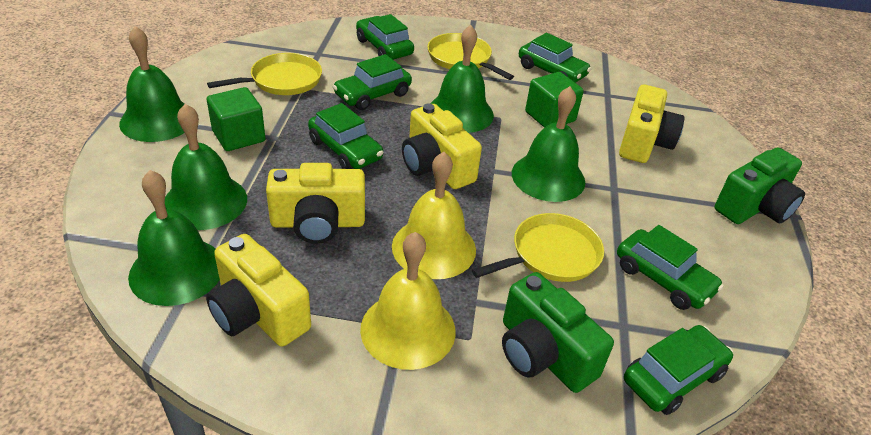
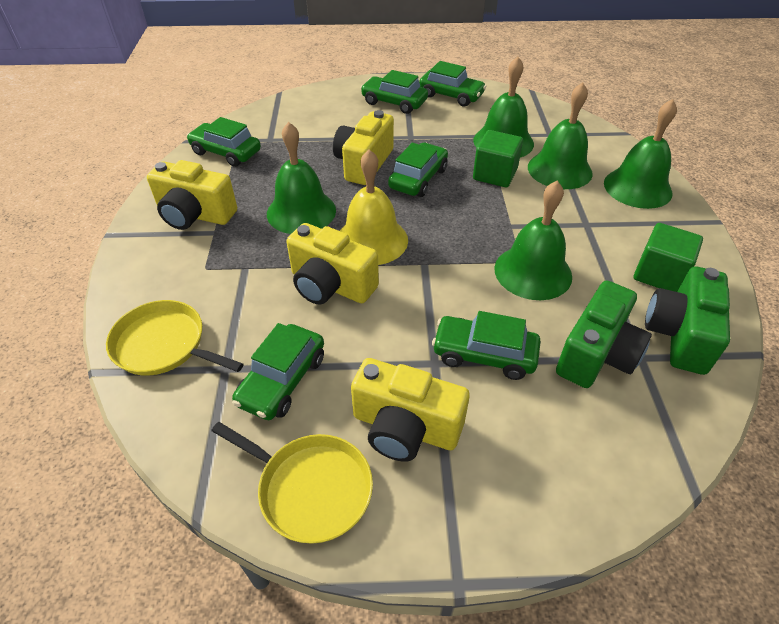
yellow bell: 2 -> 1
yellow pan: 3 -> 2

